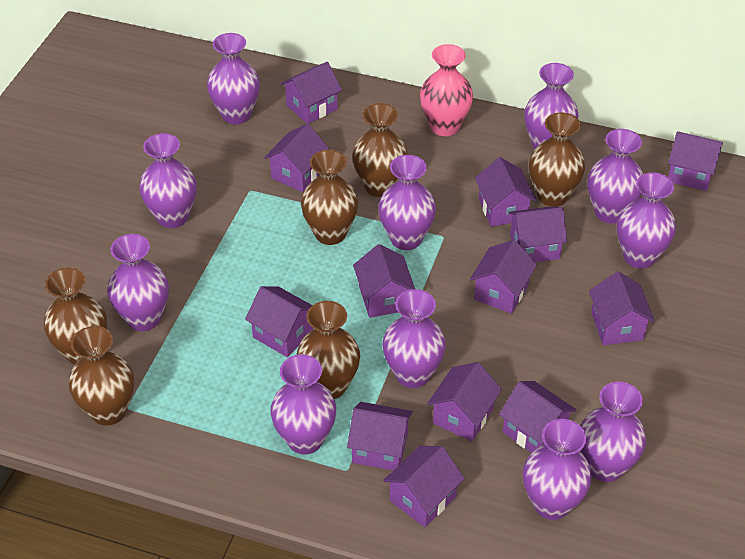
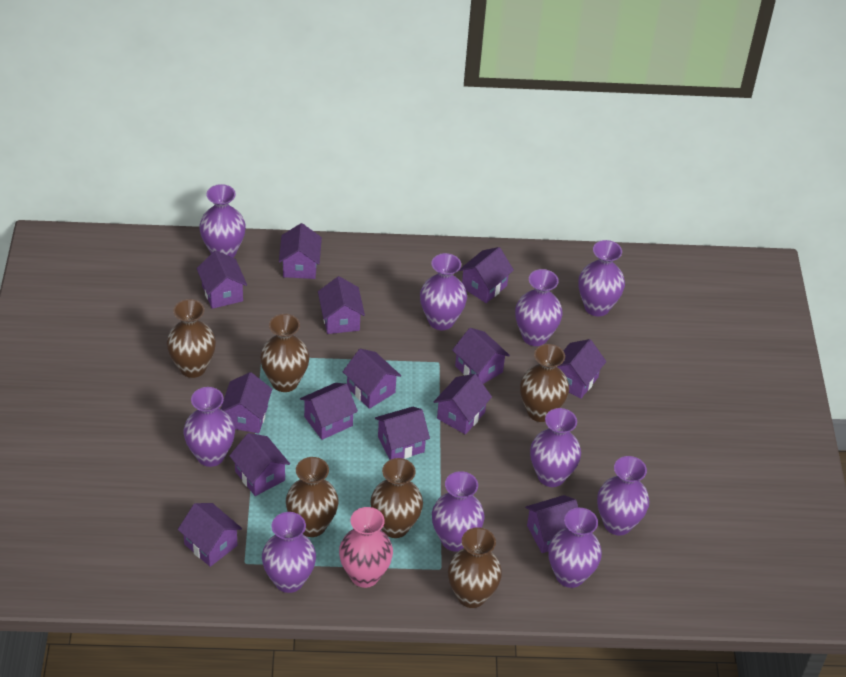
purple house: 13 -> 14
purple vase: 11 -> 10

